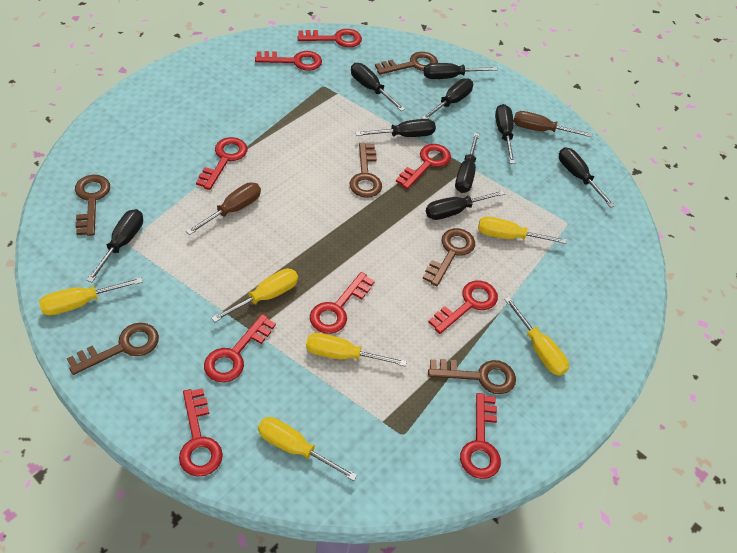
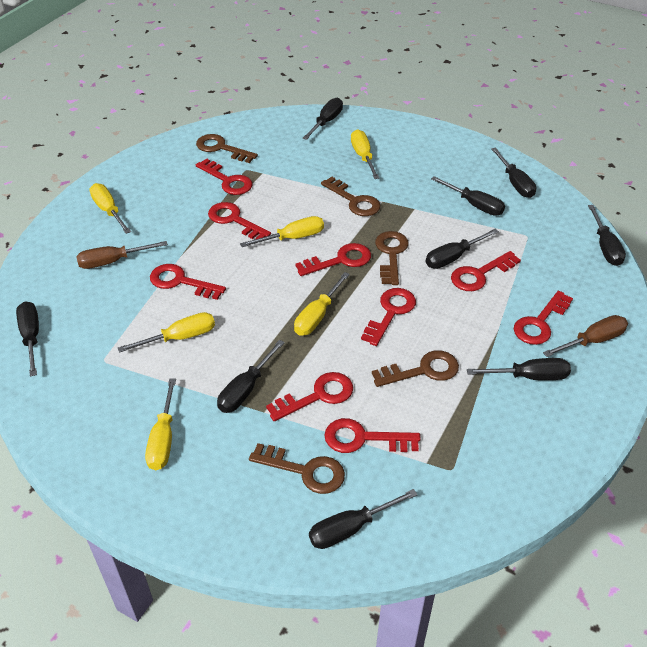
brown key: 6 -> 5

